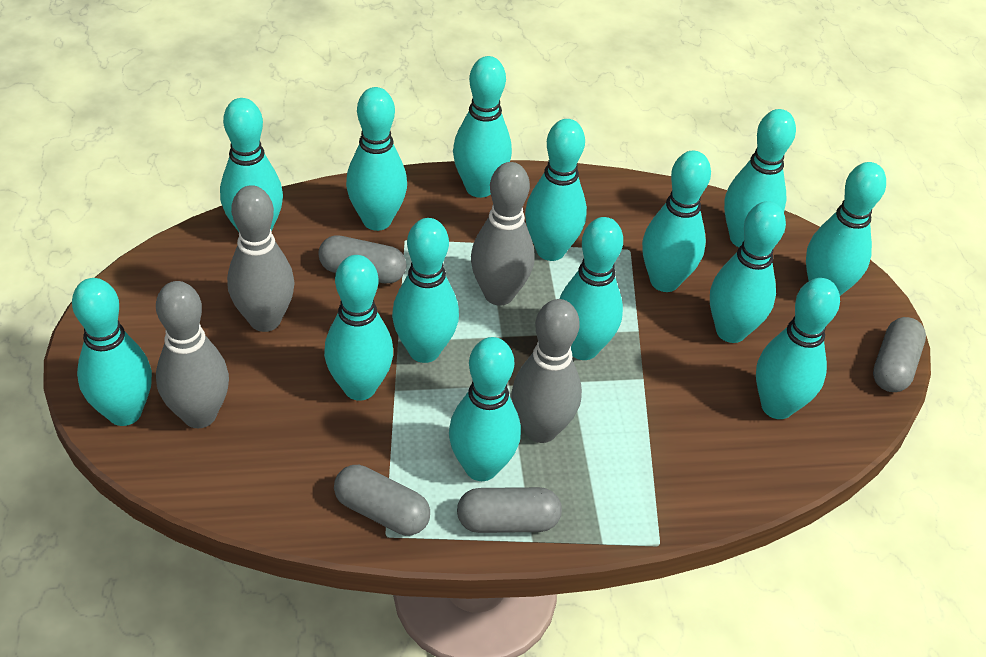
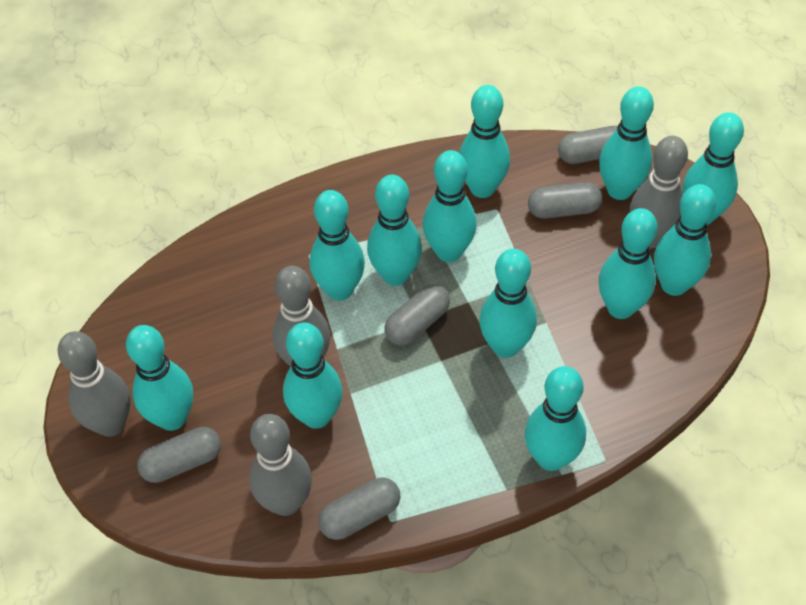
grey capsule: 4 -> 5
turquoise bowling pin: 14 -> 12

